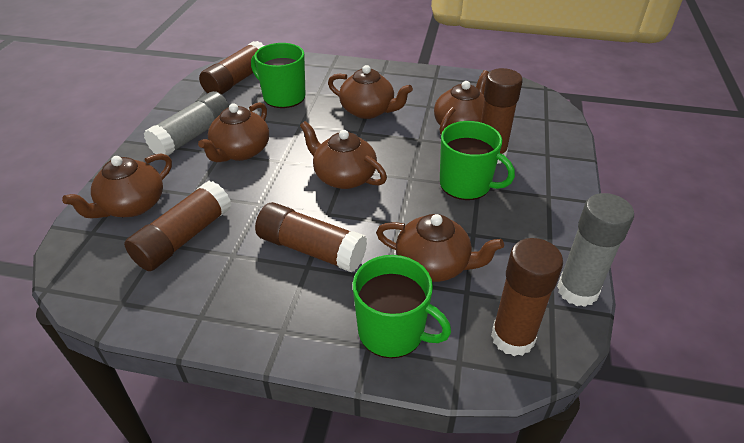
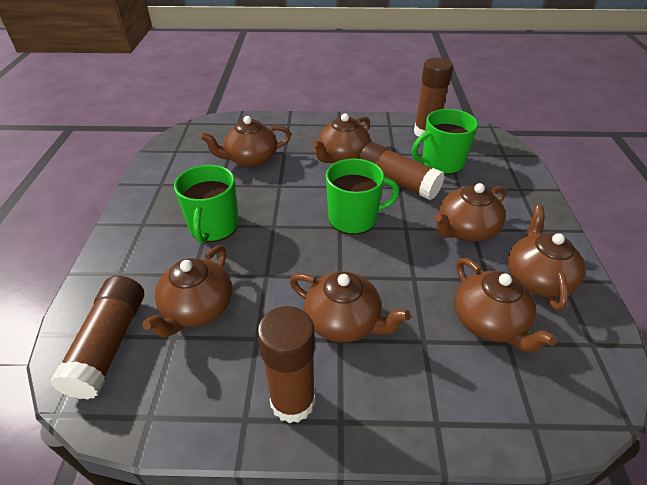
brown glue stick: 5 -> 4
brown teapot: 6 -> 7
grey glue stick: 2 -> 0

